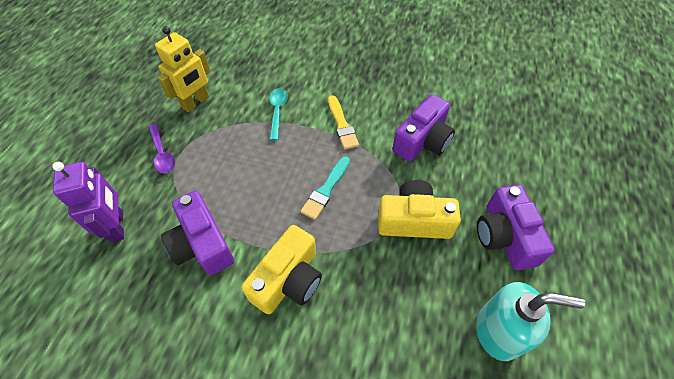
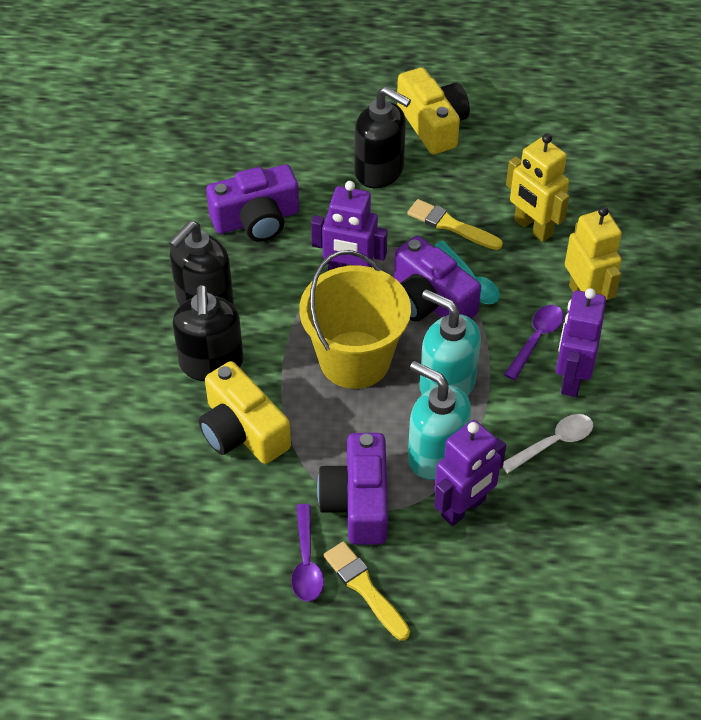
black soap dispenser: 0 -> 3
purple robot: 1 -> 3
purple spoon: 1 -> 2
turquoise brush: 1 -> 0
turquoise soap dispenser: 1 -> 2
white spoon: 0 -> 1
yellow brush: 1 -> 2
yellow bucket: 0 -> 1
yellow robot: 1 -> 2

